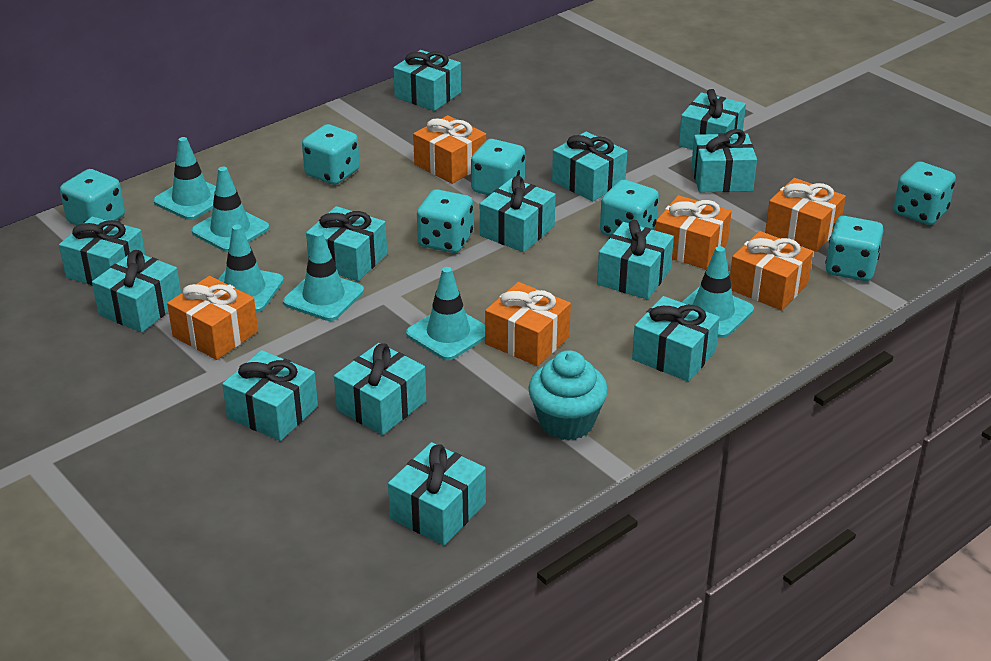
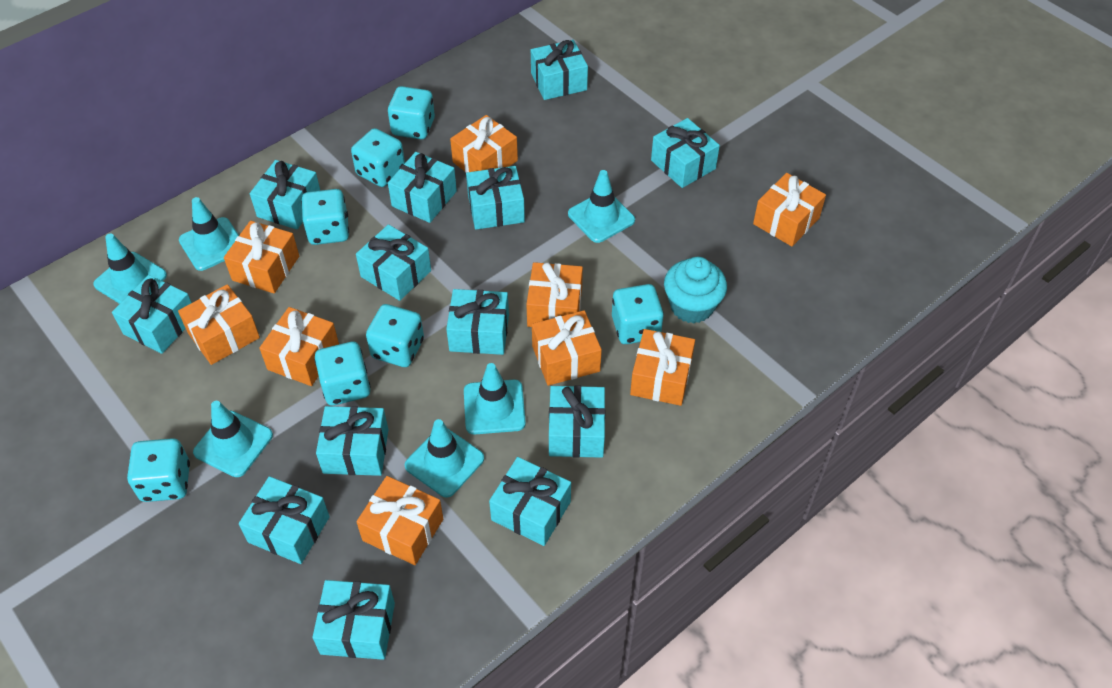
orange gift: 6 -> 9

